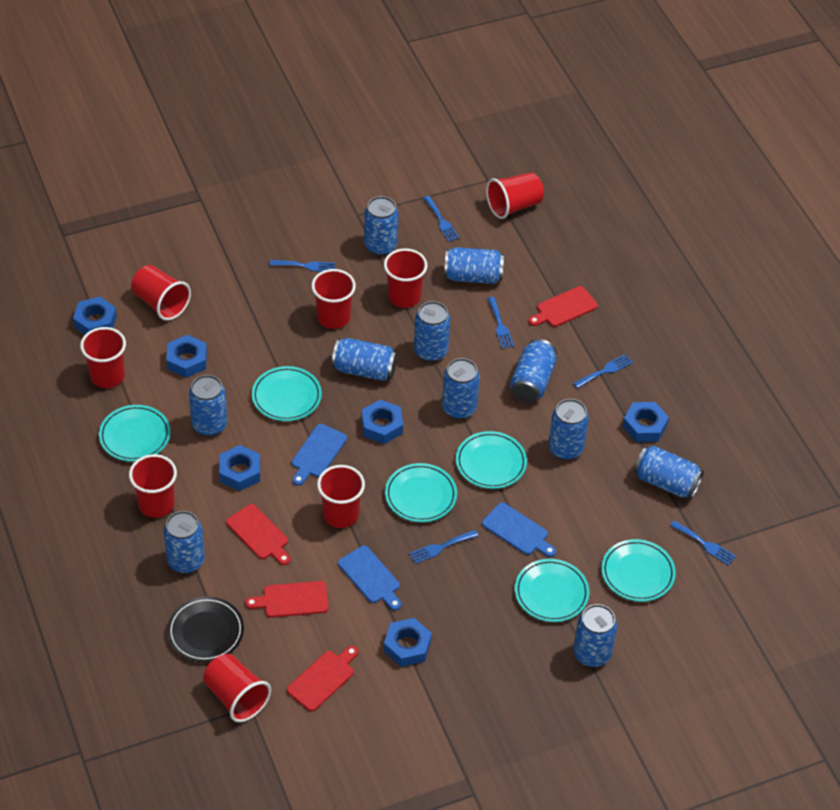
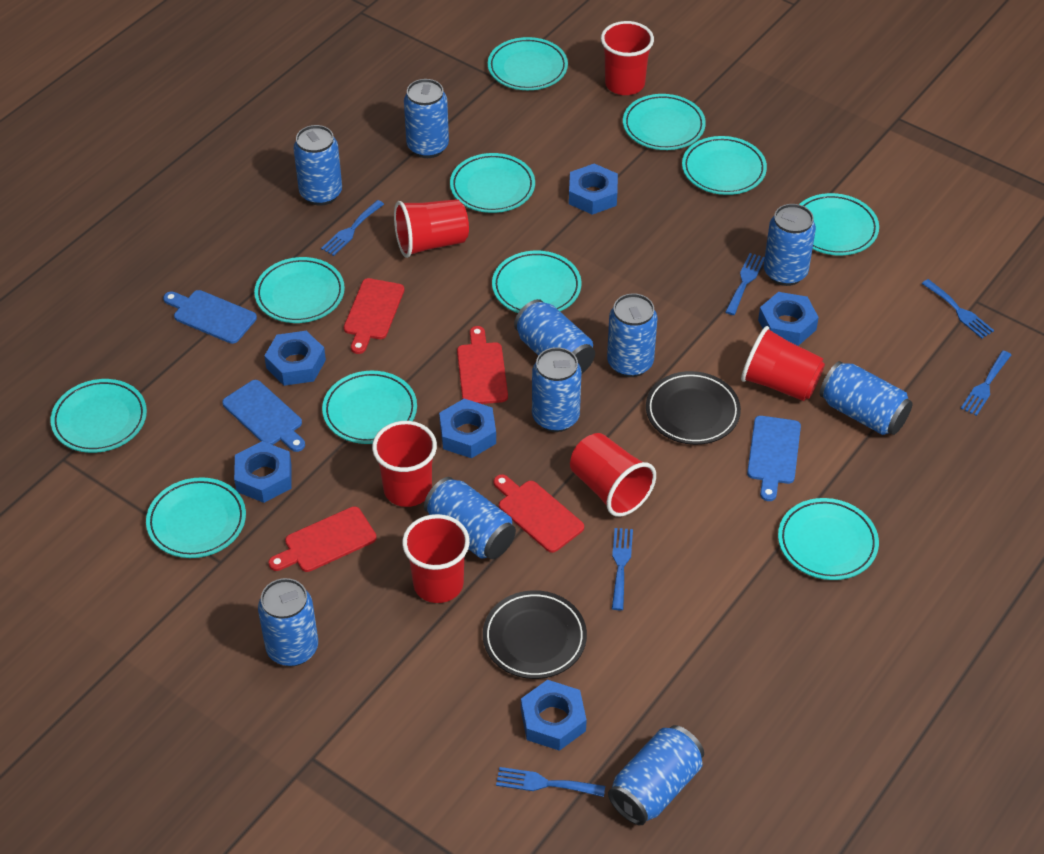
black plate: 1 -> 2
blue can: 11 -> 10
red cup: 8 -> 6
turquoise plate: 6 -> 11

